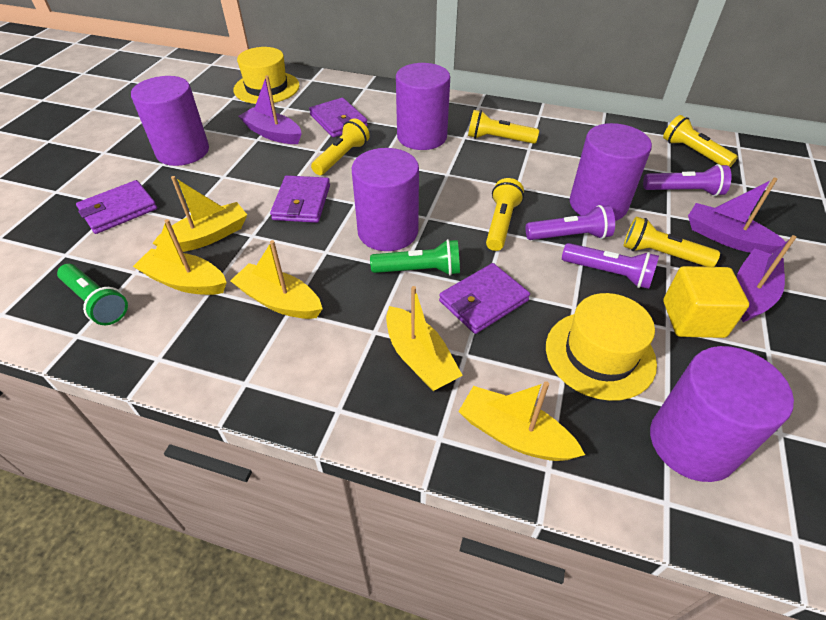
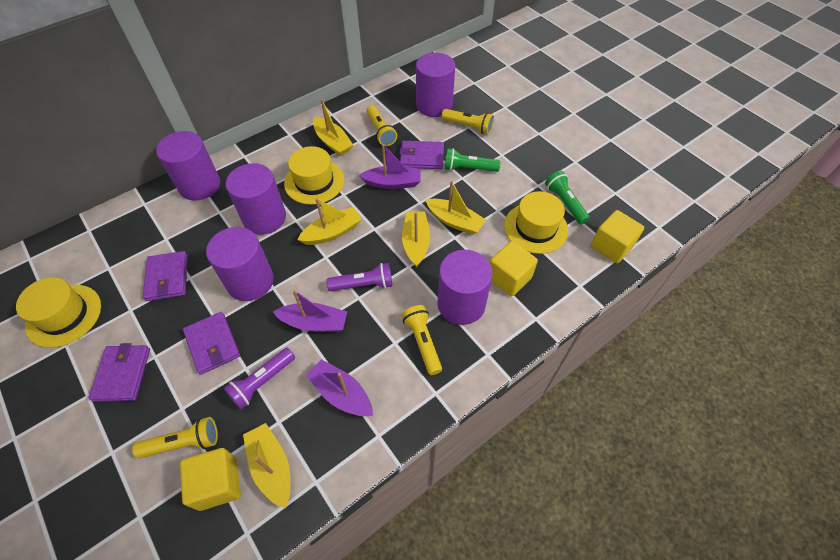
purple flashlight: 3 -> 2
yellow cube: 1 -> 3
yellow flashlight: 5 -> 4
yellow hat: 2 -> 3

